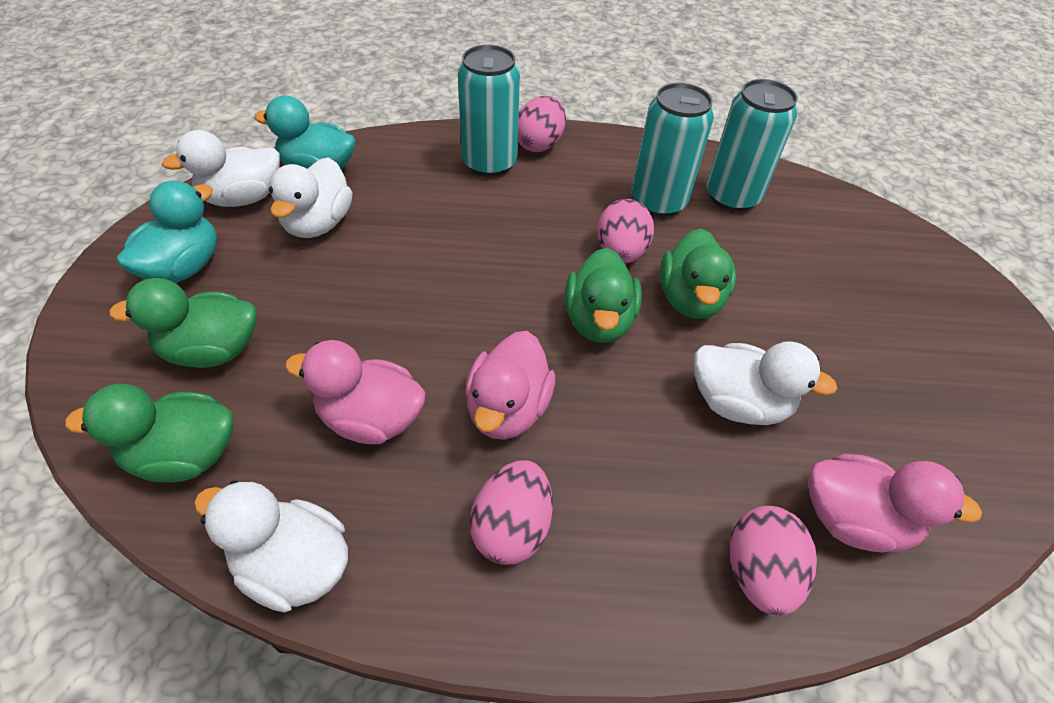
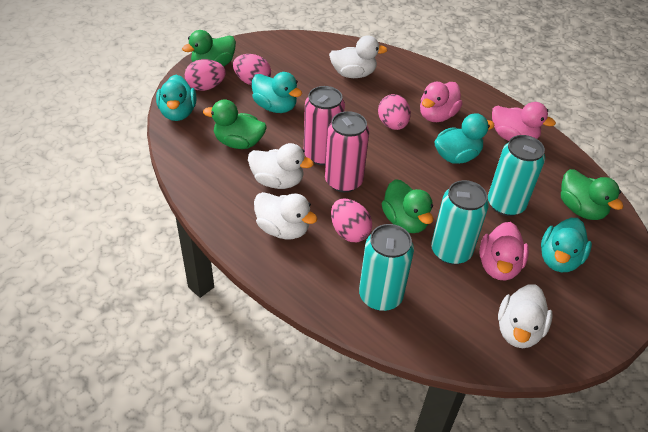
pink can: 0 -> 2
turquoise duck: 2 -> 4

